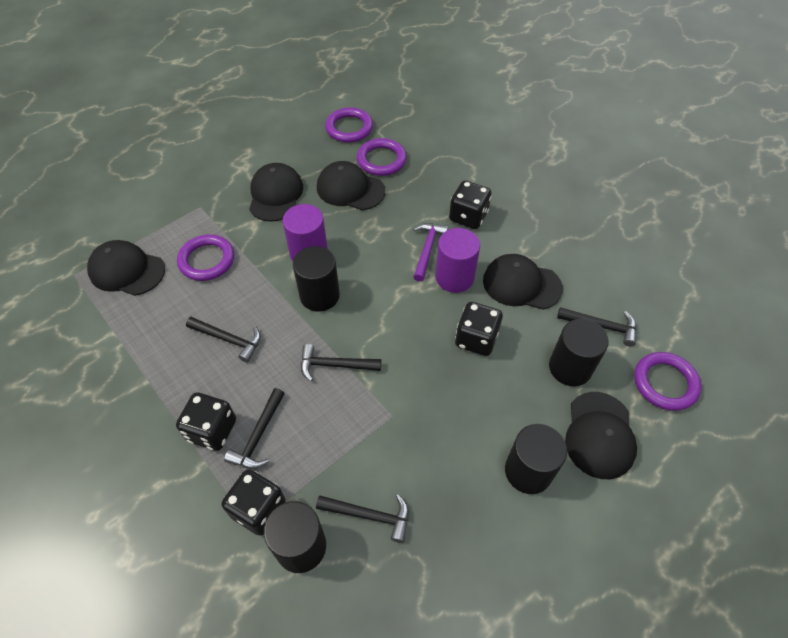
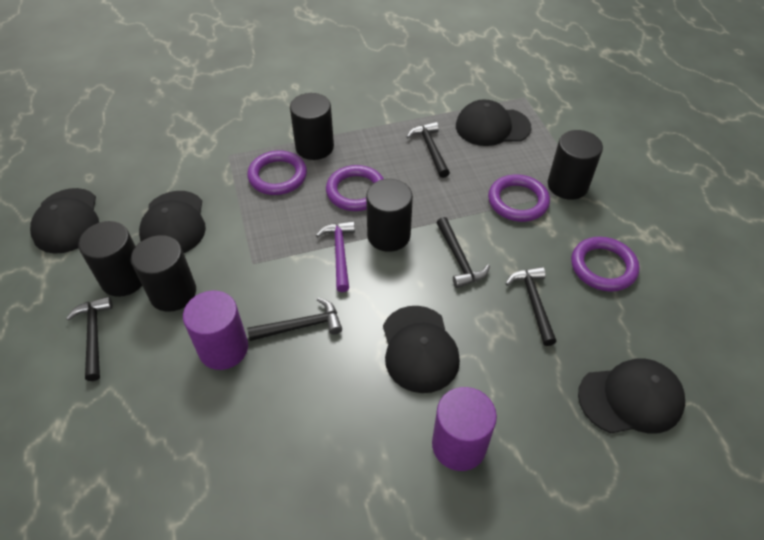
black cylinder: 4 -> 5
black dice: 4 -> 0

